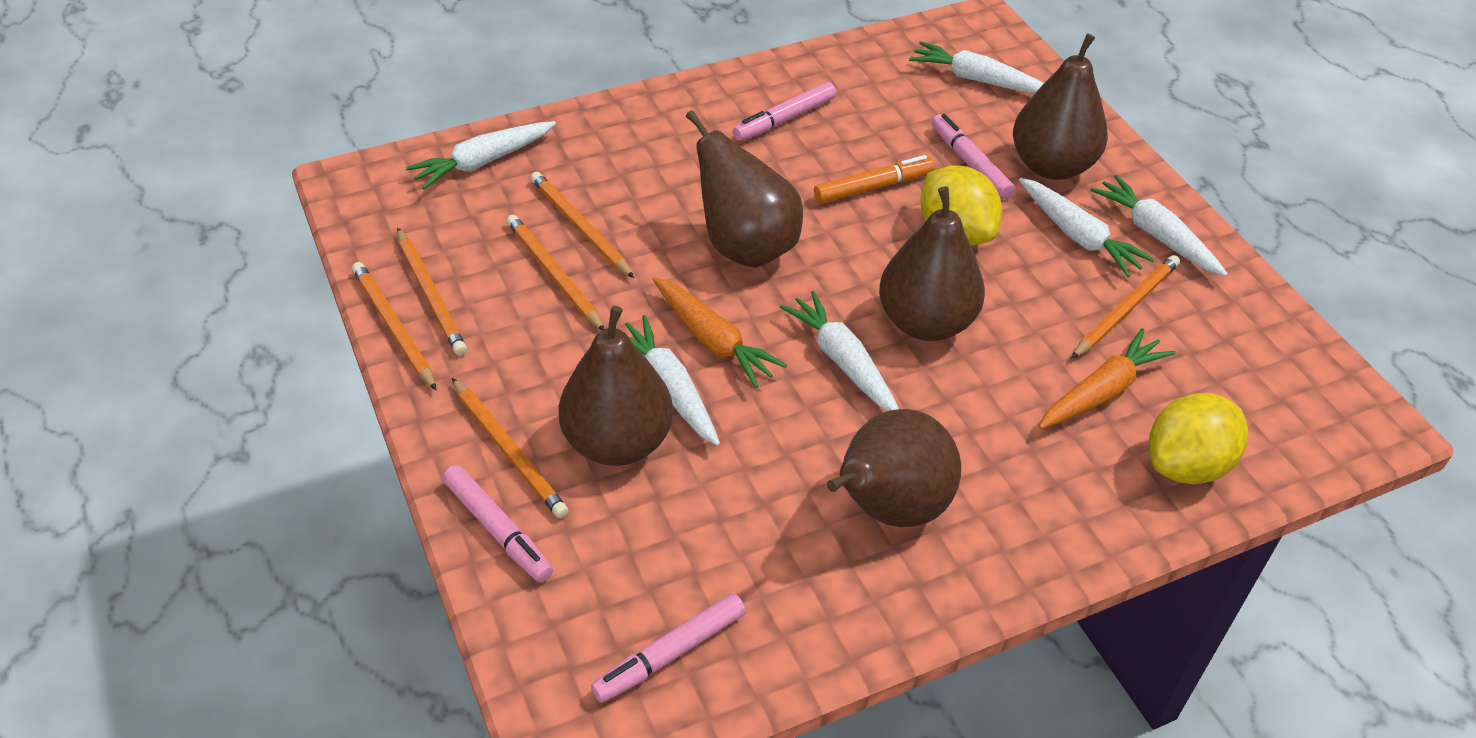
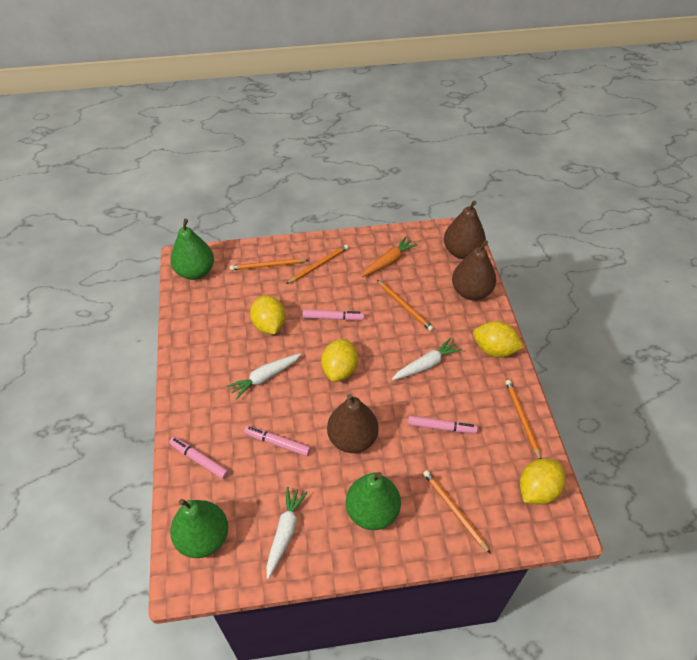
brown pear: 5 -> 3
green pear: 0 -> 3
orange carrot: 2 -> 1
orange marker: 1 -> 0
orange pencil: 6 -> 5
white carrot: 6 -> 3
yellow lemon: 2 -> 4

